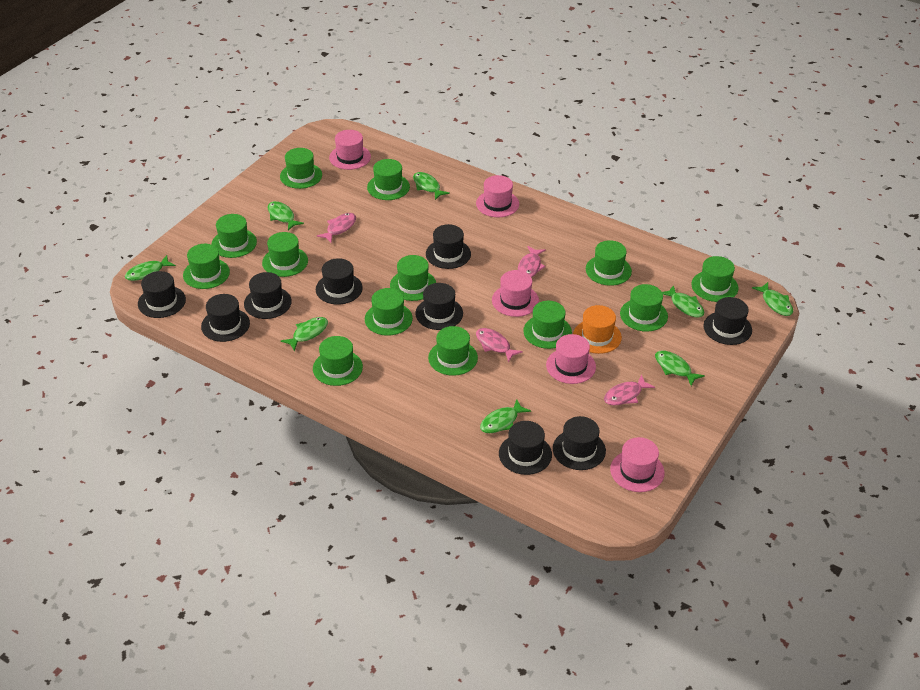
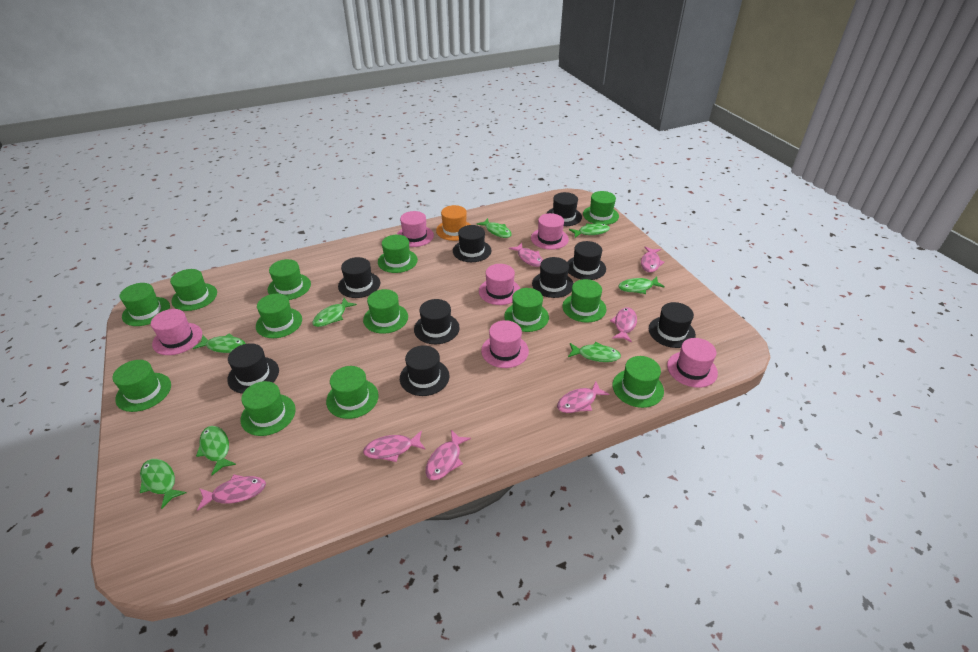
pink fish: 4 -> 7
pink hat: 5 -> 6

